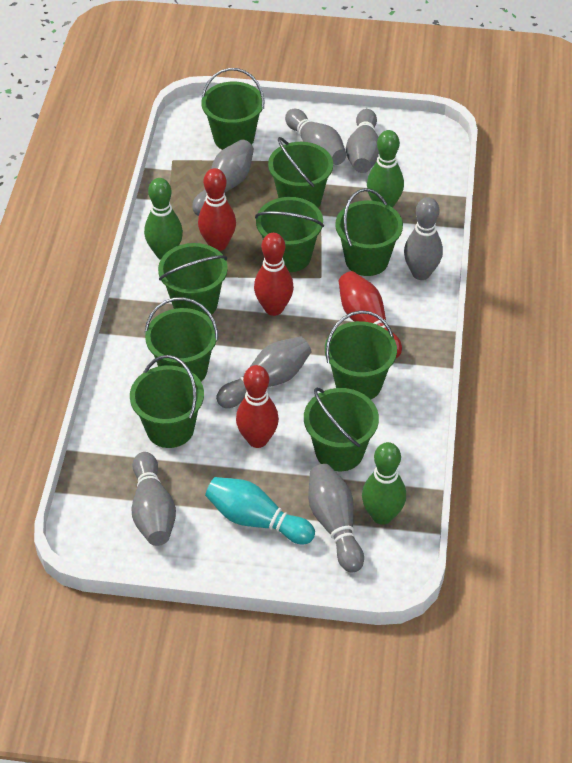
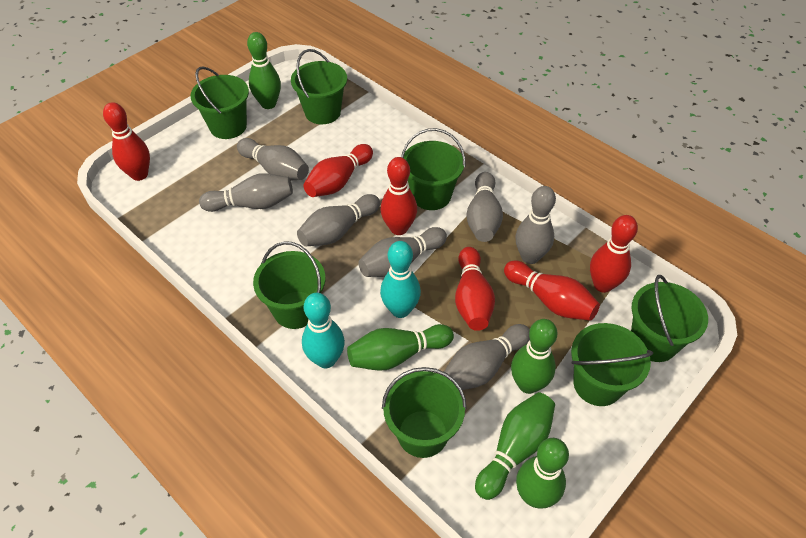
green bowling pin: 3 -> 5
green bucket: 9 -> 7
red bowling pin: 4 -> 6
turquoise bowling pin: 1 -> 2

